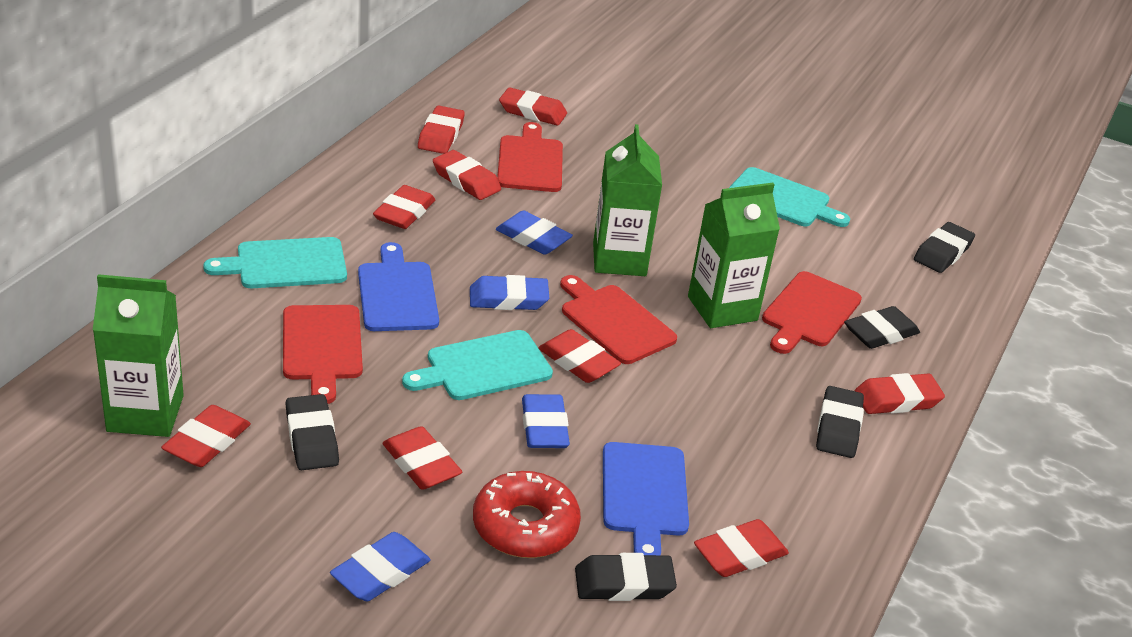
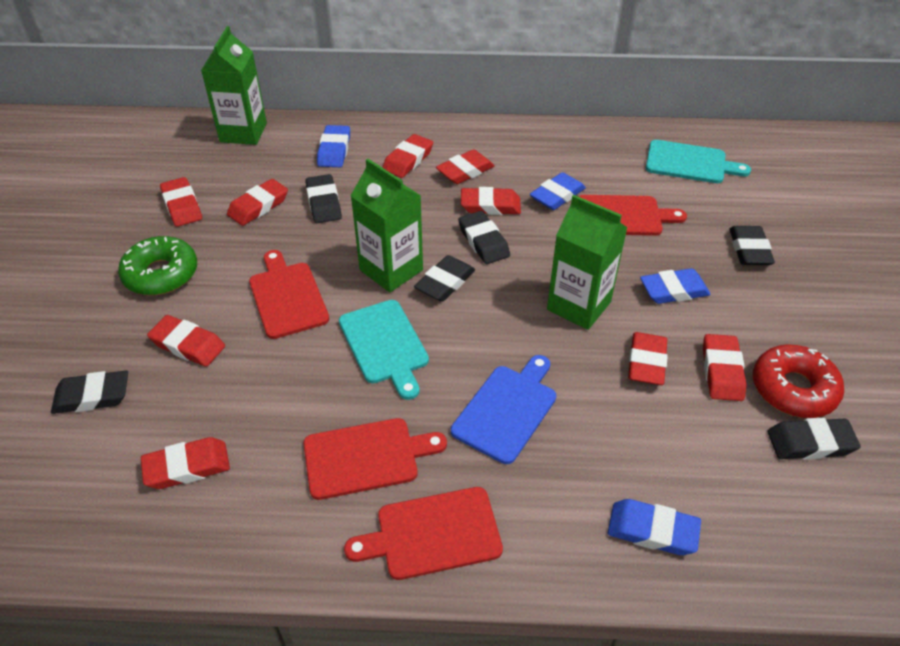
black eraser: 5 -> 6
blue cutting board: 2 -> 1
green donut: 0 -> 1
turquoise cutting board: 3 -> 2

